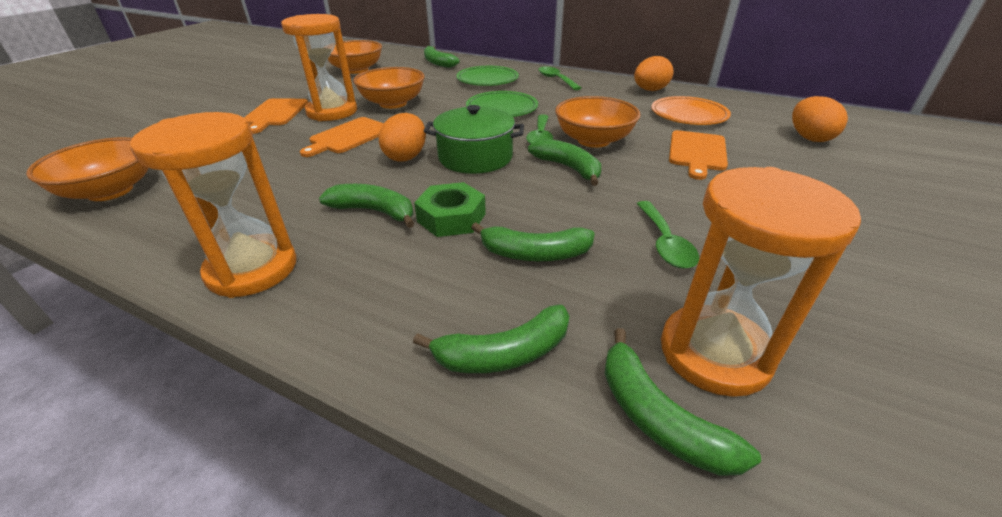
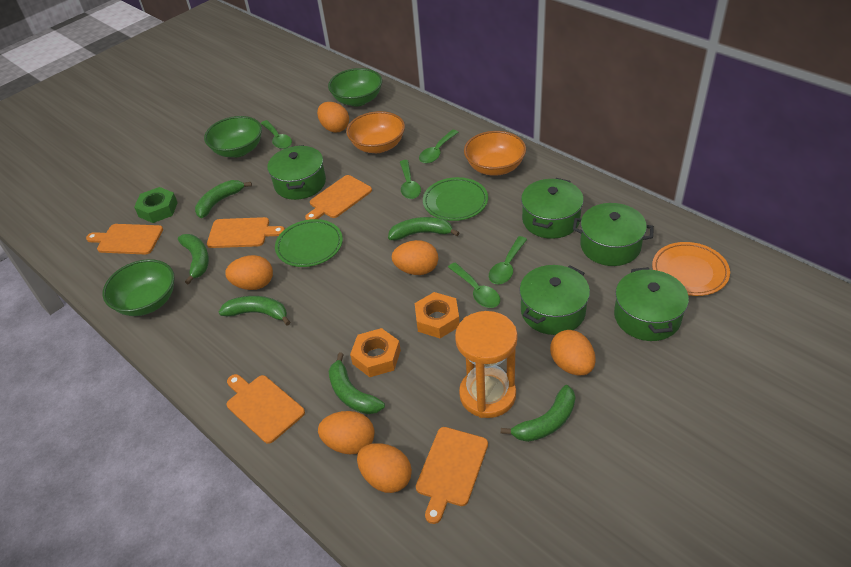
green bowl: 0 -> 3
green pot: 1 -> 5
green spoon: 3 -> 5
orange bowl: 4 -> 2
orange cutting board: 3 -> 5
orange egg: 3 -> 6
orange hourglass: 3 -> 1
orange nut: 0 -> 2

